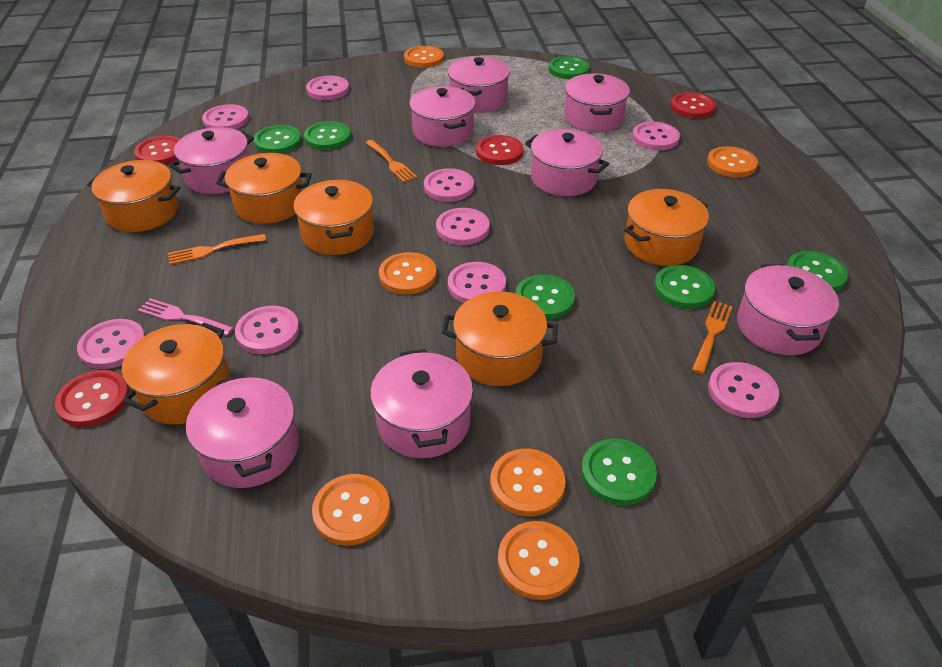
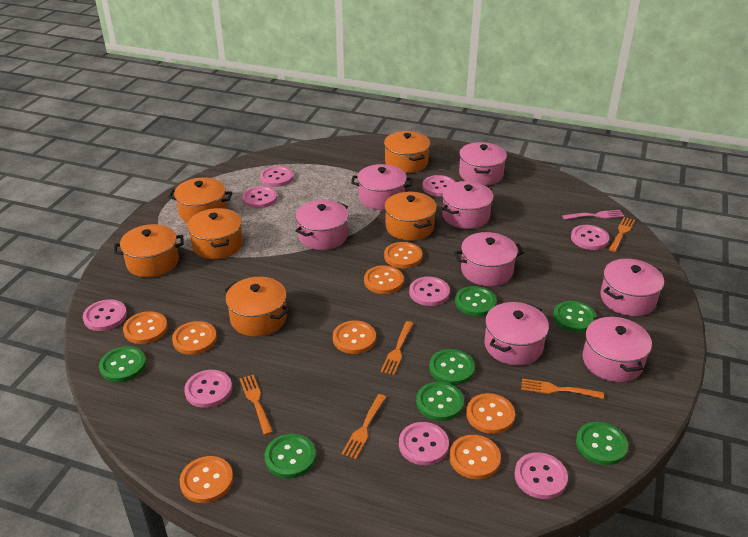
orange button: 6 -> 8
orange fork: 3 -> 5
red button: 4 -> 0

